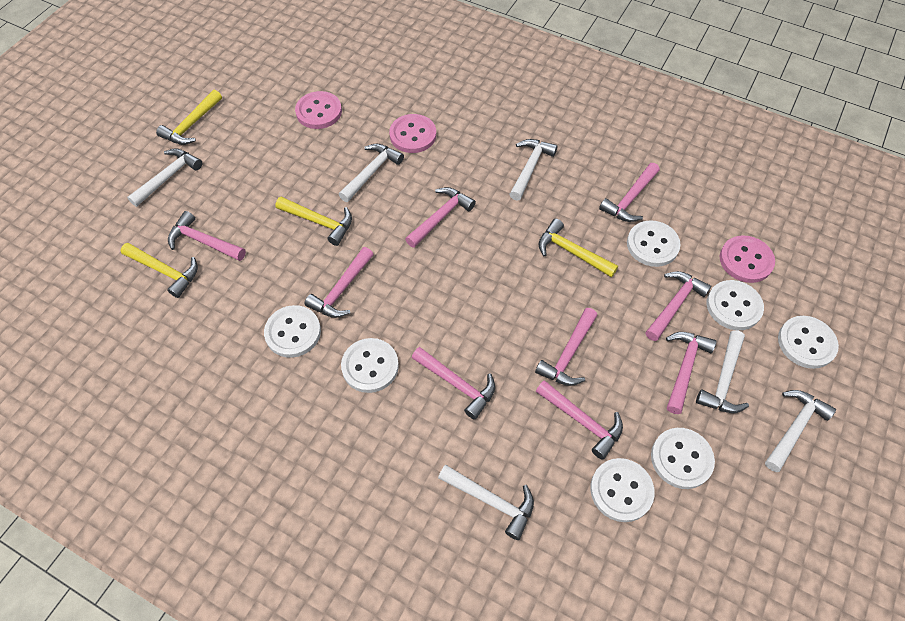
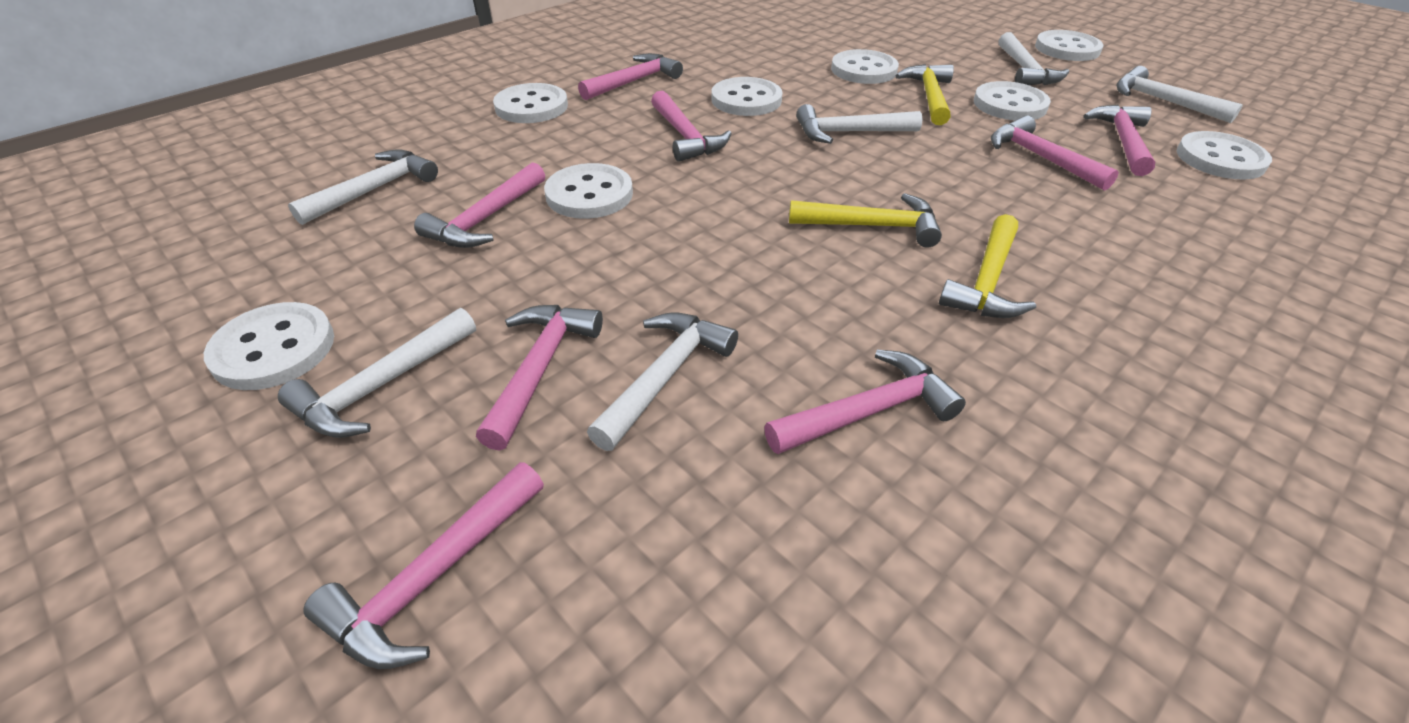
pink button: 3 -> 0
pink hammer: 9 -> 8
white button: 7 -> 8
yellow hammer: 4 -> 3

